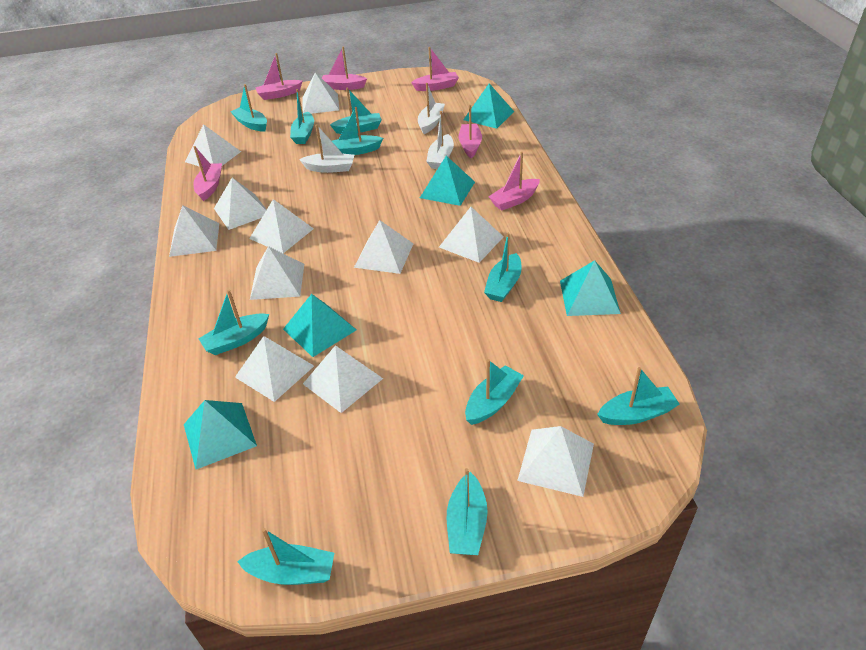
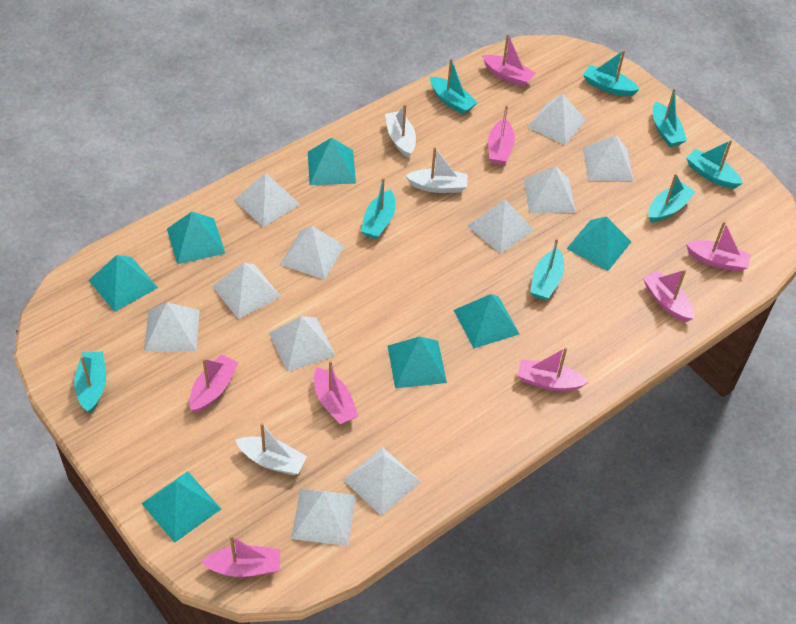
pink boat: 6 -> 8
turquoise boat: 10 -> 8
turquoise pyramid: 5 -> 7

